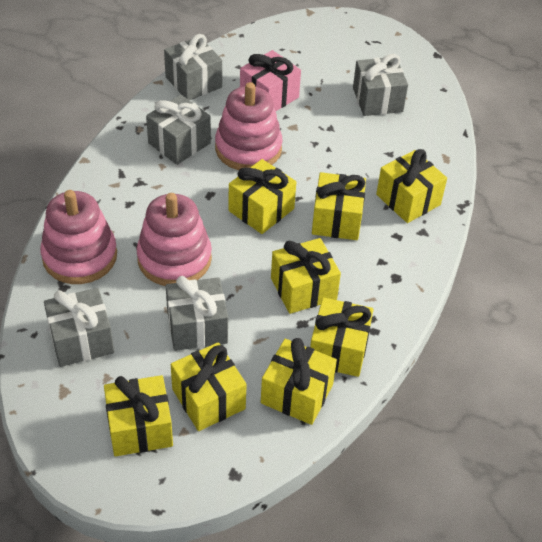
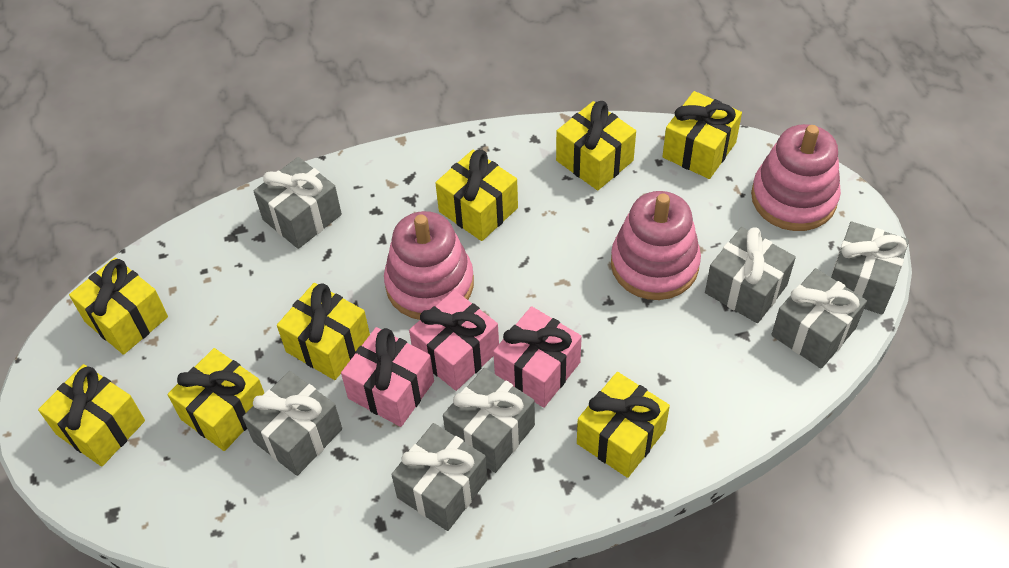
grey gift: 5 -> 7
pink gift: 1 -> 3

